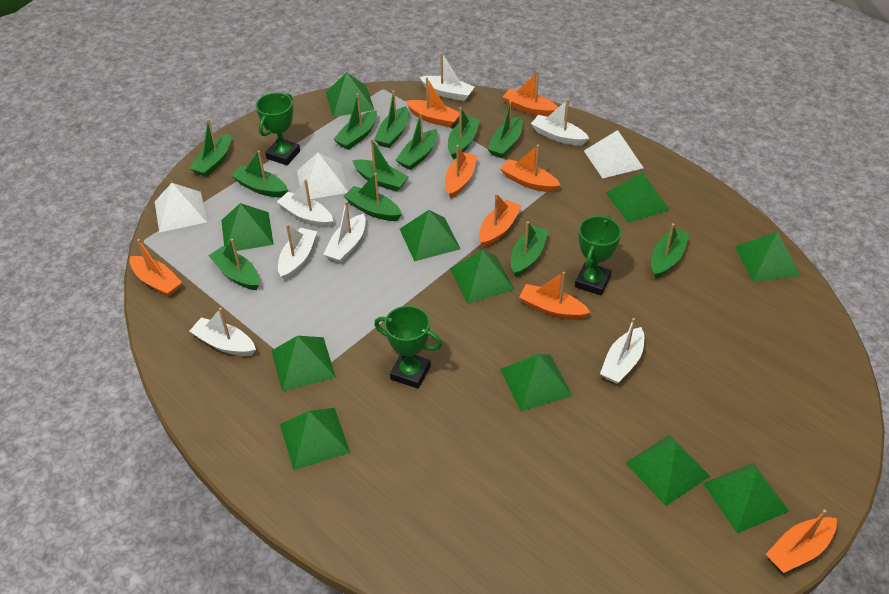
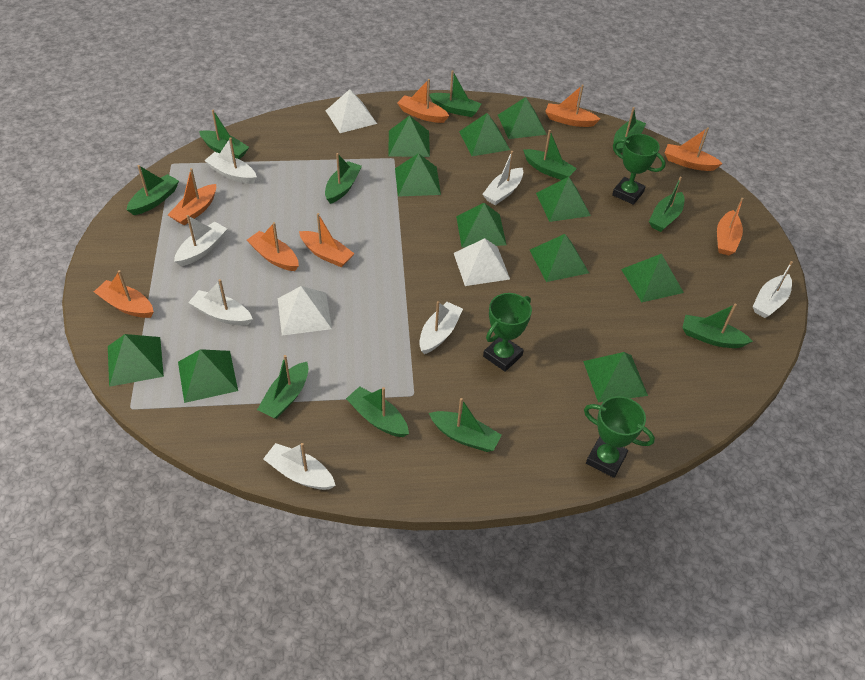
green boat: 12 -> 11

